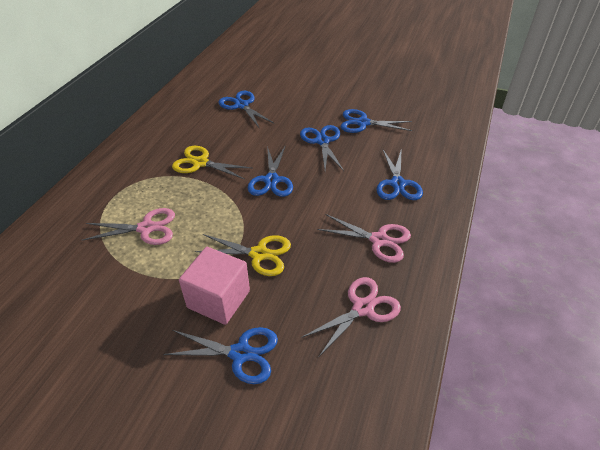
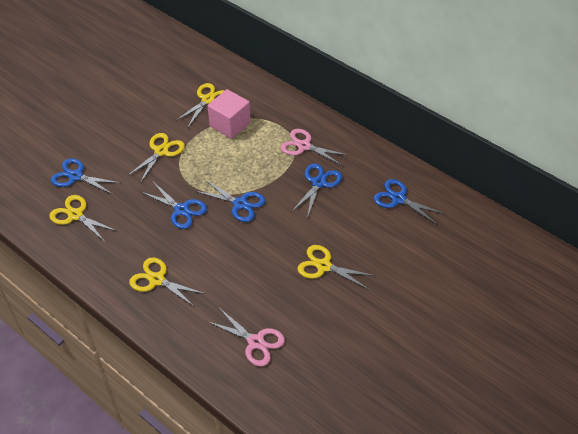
blue scissors: 6 -> 5
pink scissors: 3 -> 2
yellow scissors: 2 -> 5

